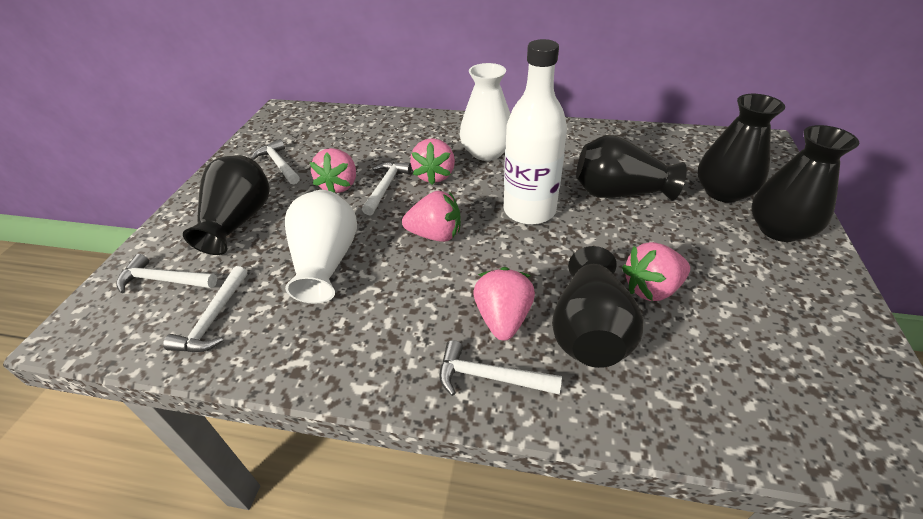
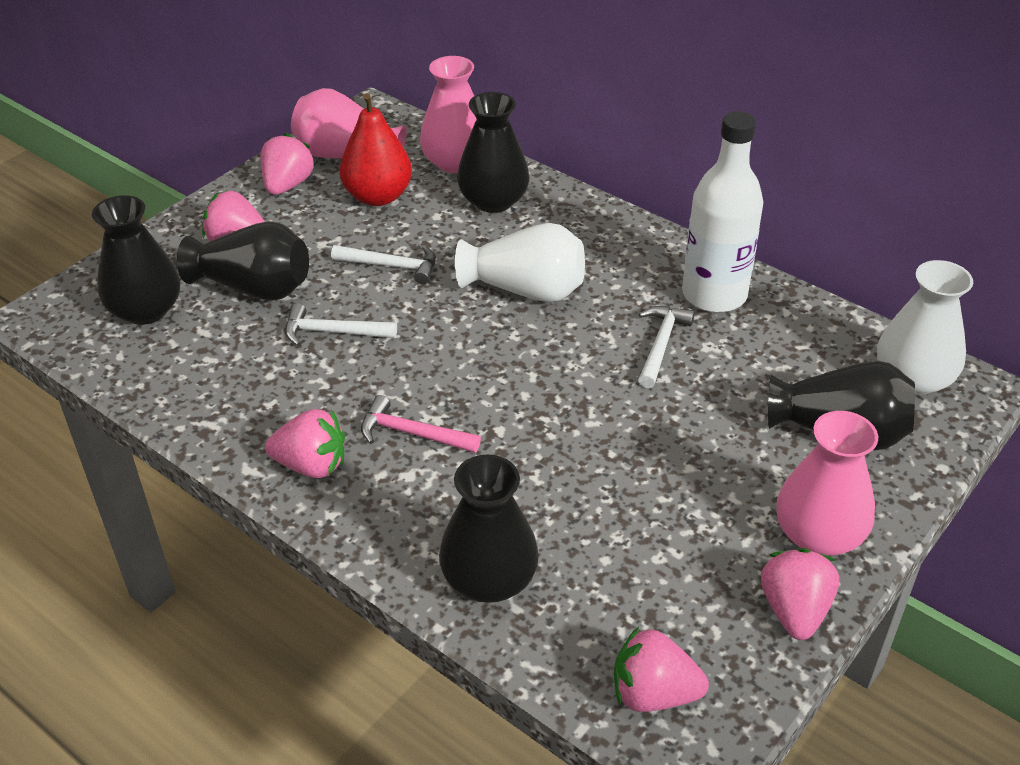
pink hammer: 0 -> 1
pink vase: 0 -> 3
red pear: 0 -> 1
white hammer: 5 -> 3

